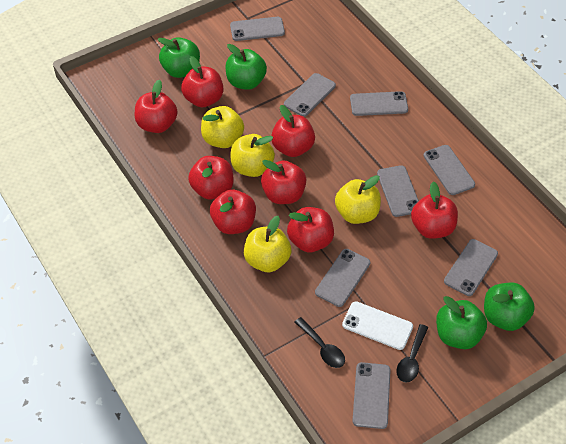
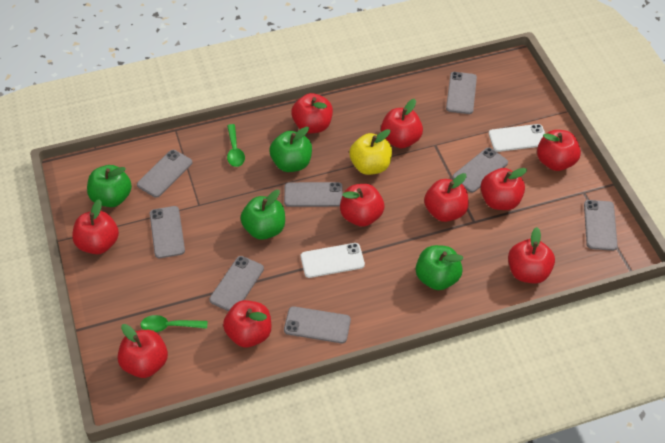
black spoon: 2 -> 0
green spoon: 0 -> 2
red apple: 8 -> 10
white phone: 1 -> 2
yellow apple: 4 -> 1

